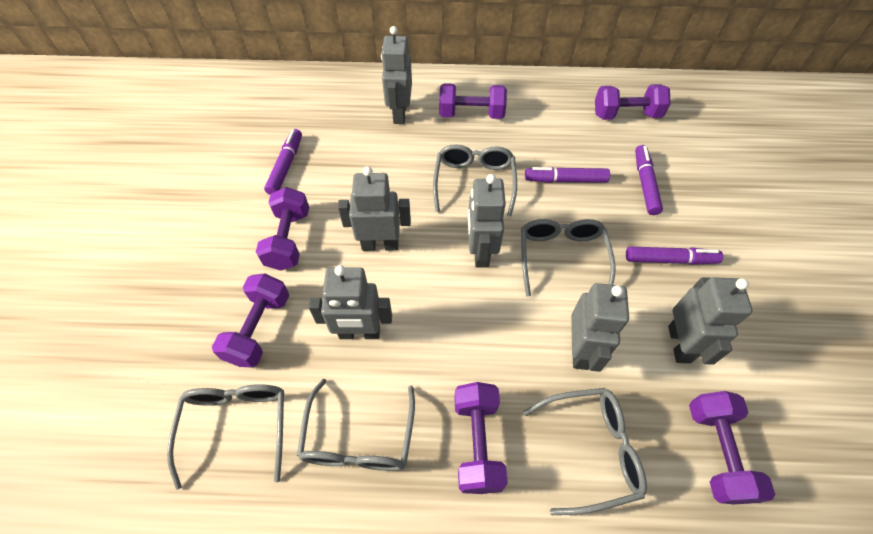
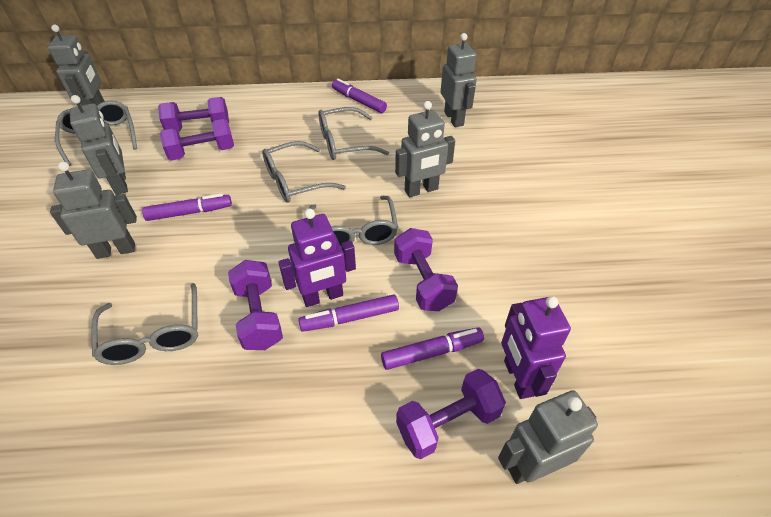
purple dumbbell: 6 -> 5
purple robot: 0 -> 2

